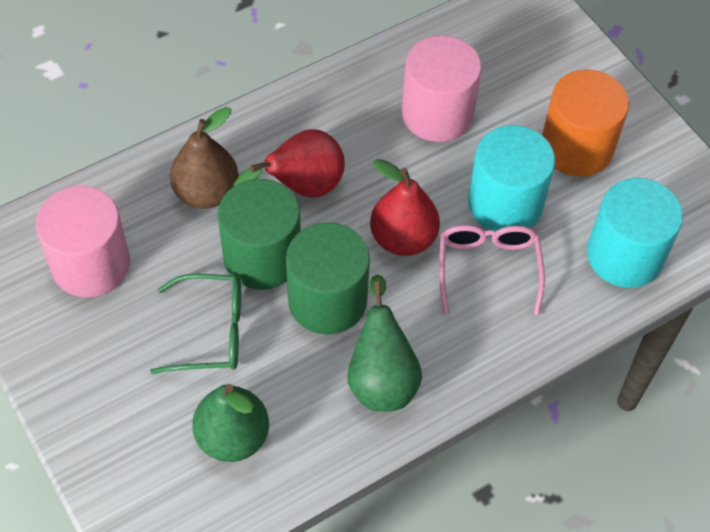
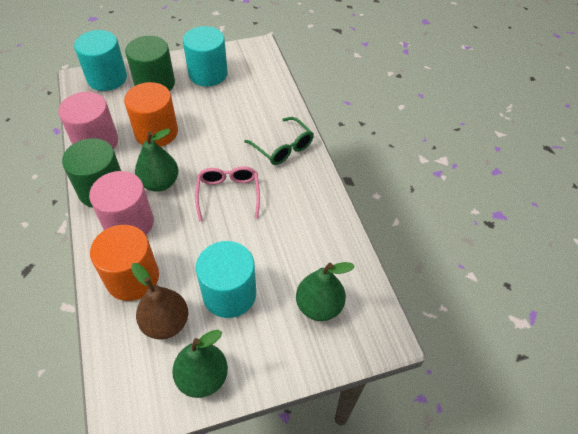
green pear: 2 -> 3
orange cylinder: 1 -> 2
red pear: 2 -> 0
turquoise cylinder: 2 -> 3

